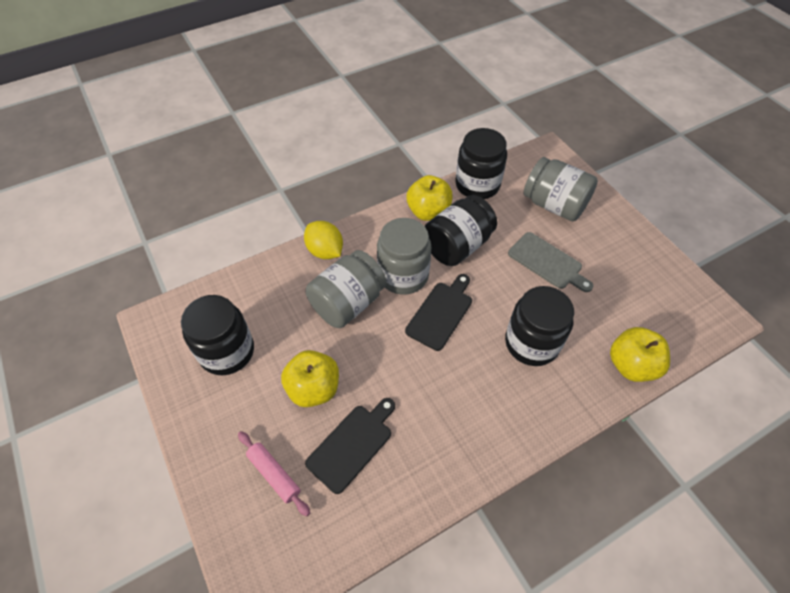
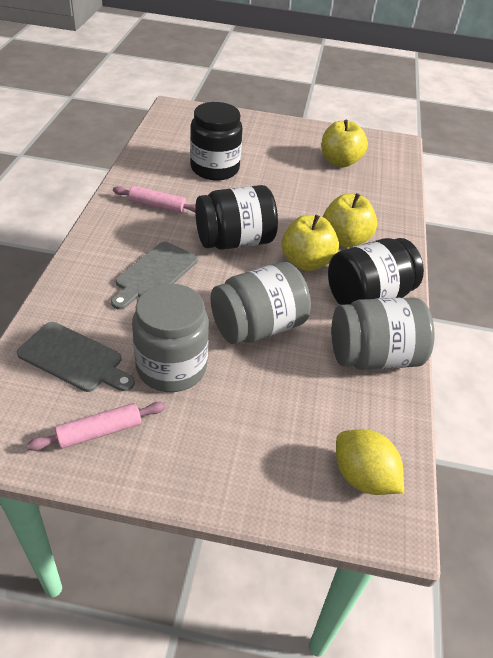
black cutting board: 2 -> 0
black jar: 4 -> 3
grey cutting board: 1 -> 2
pink rolling pin: 1 -> 2

